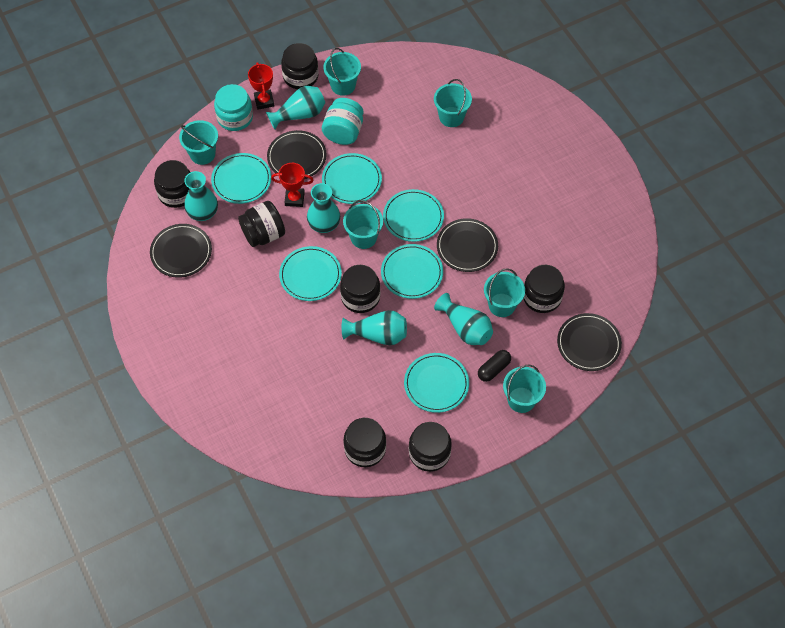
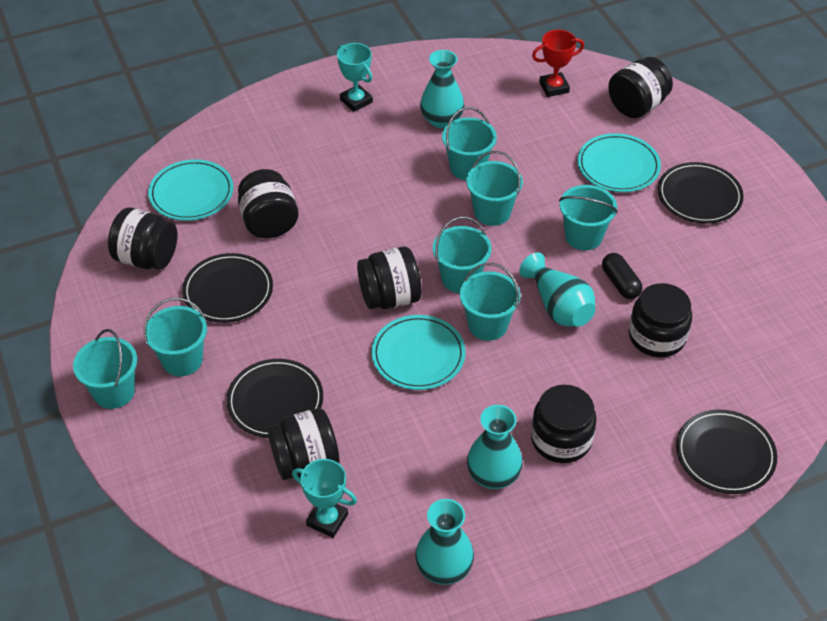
red trophy: 2 -> 1
turquoise bucket: 6 -> 7
turquoise jar: 2 -> 0
turquoise plate: 6 -> 3
turquoise trophy: 0 -> 2
turquoise vase: 5 -> 4

